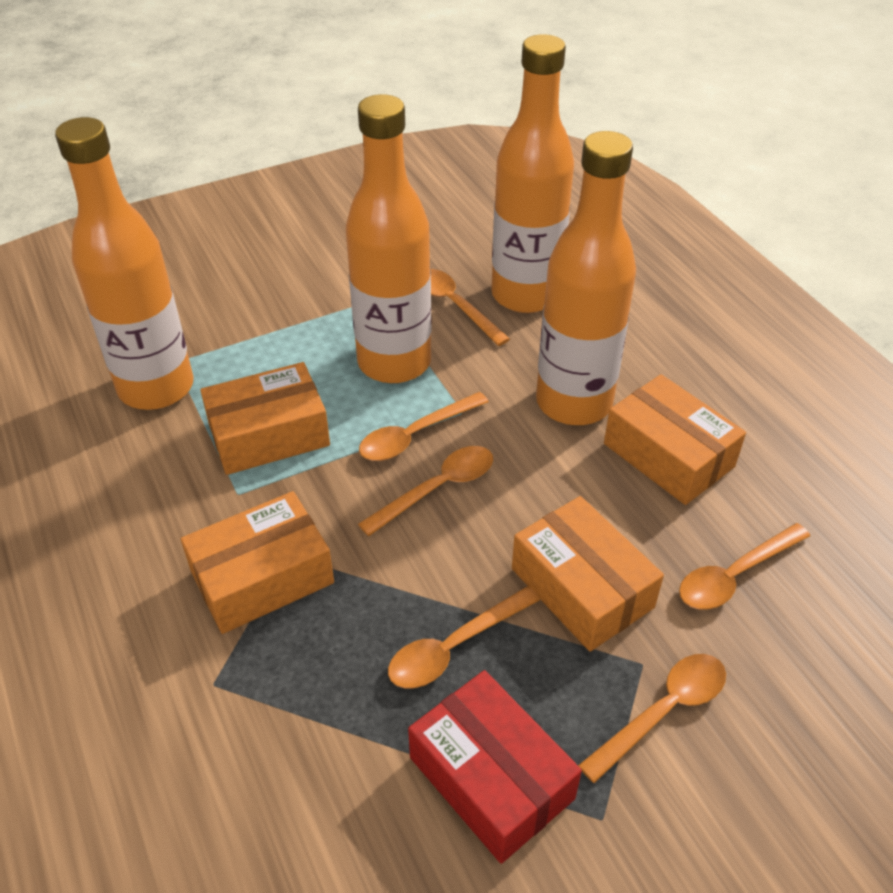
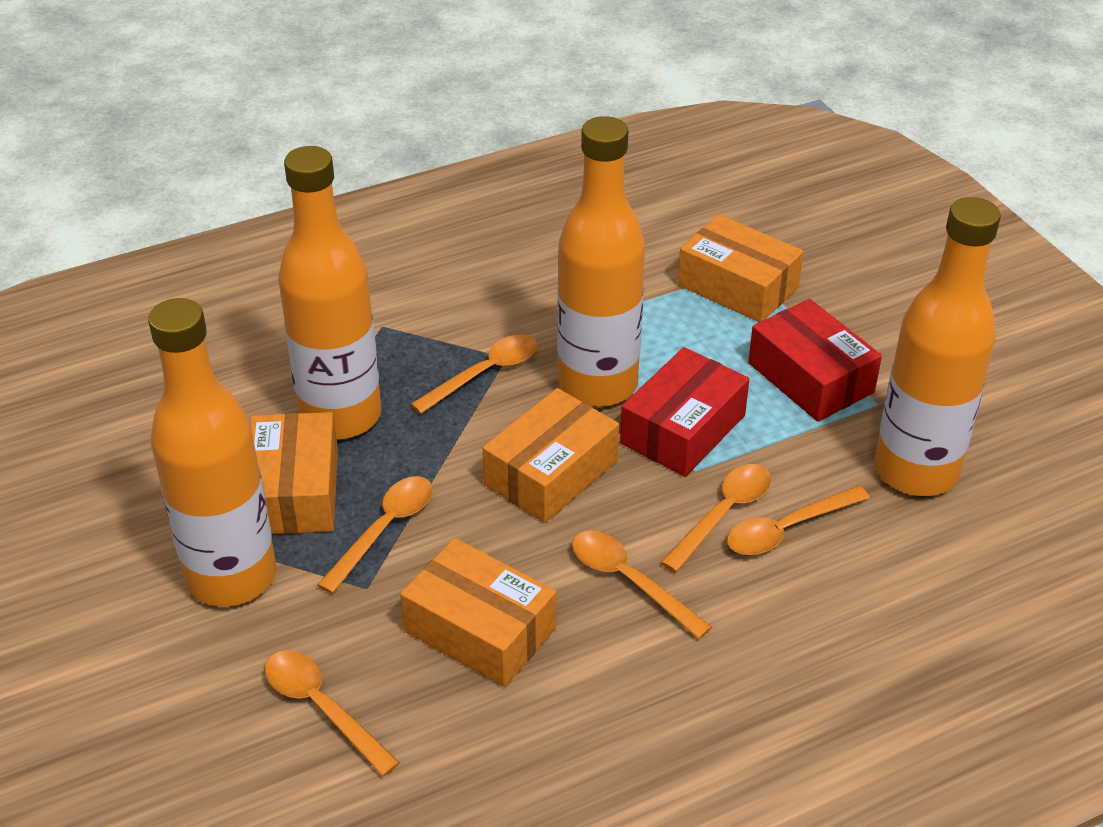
red box: 1 -> 2

